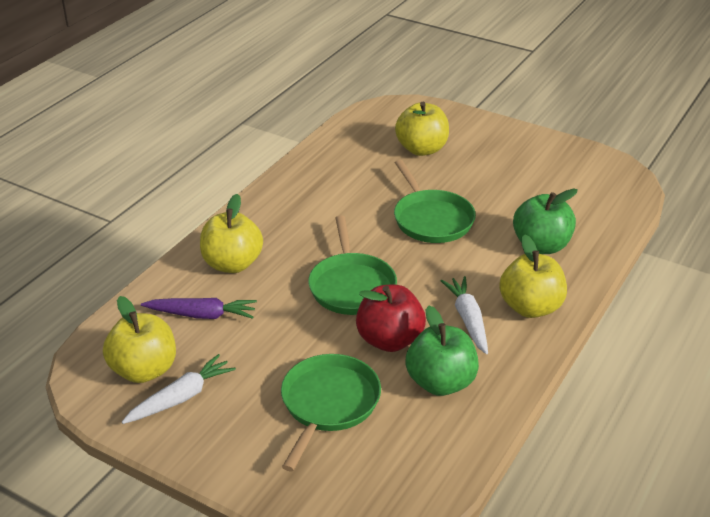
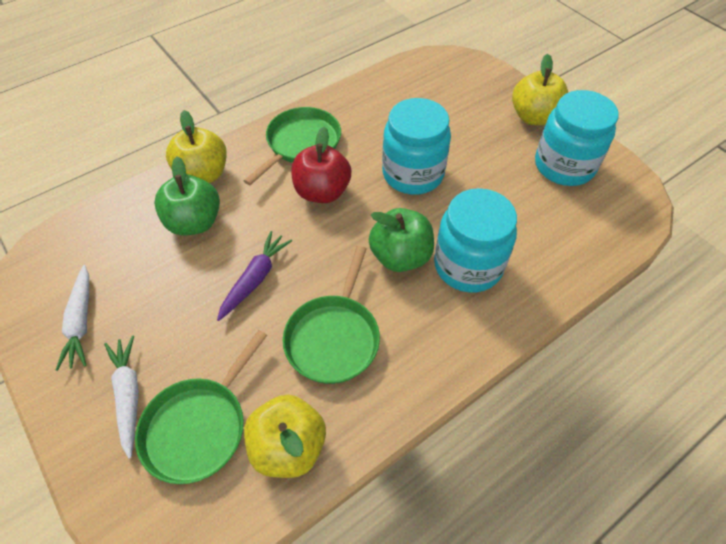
turquoise jar: 0 -> 3
yellow apple: 4 -> 3

